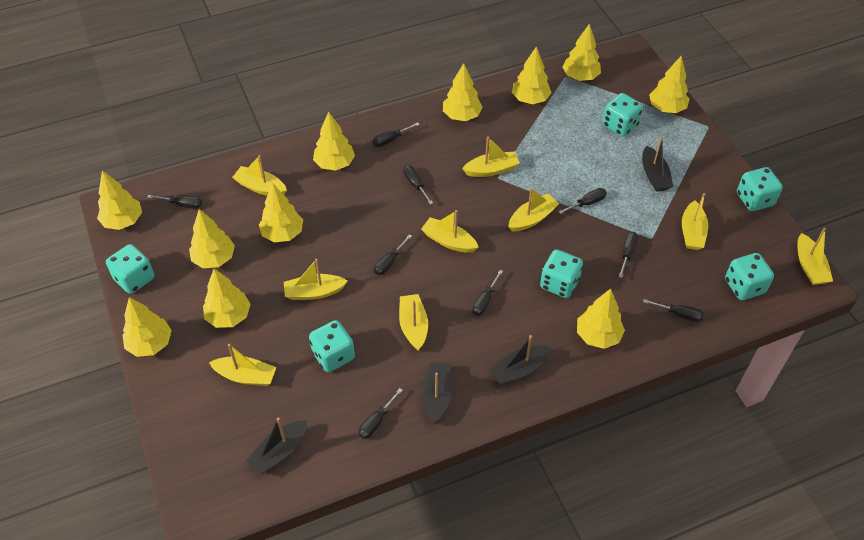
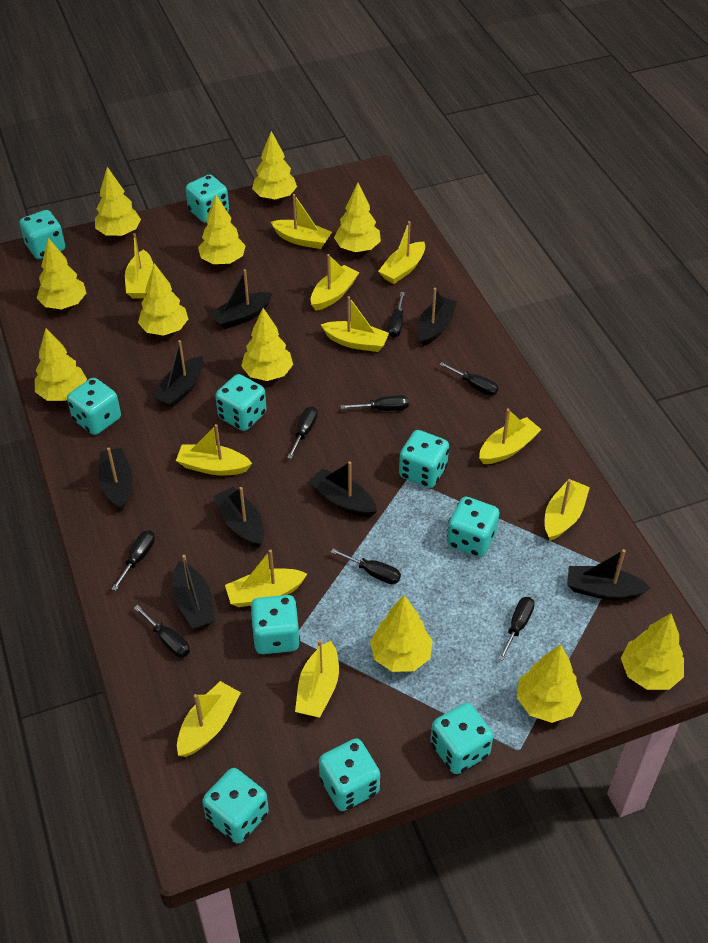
black boat: 4 -> 8
black screwdriver: 9 -> 8
turquoise dice: 6 -> 10
yellow boat: 9 -> 11

